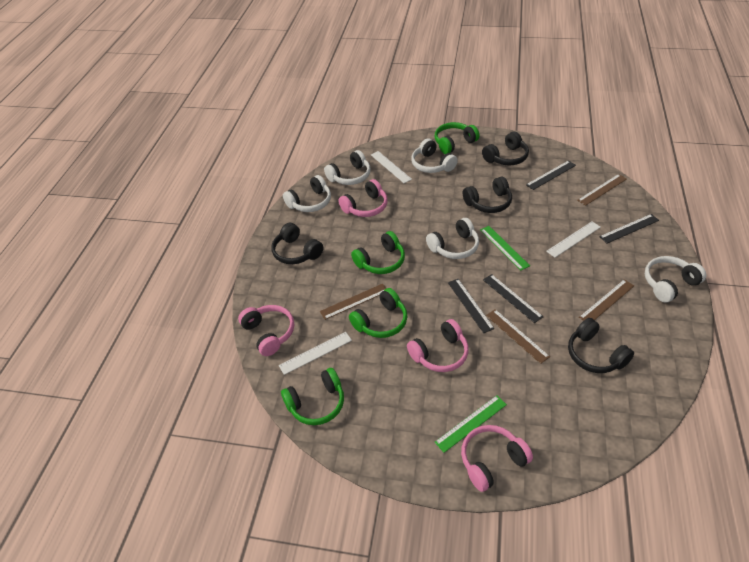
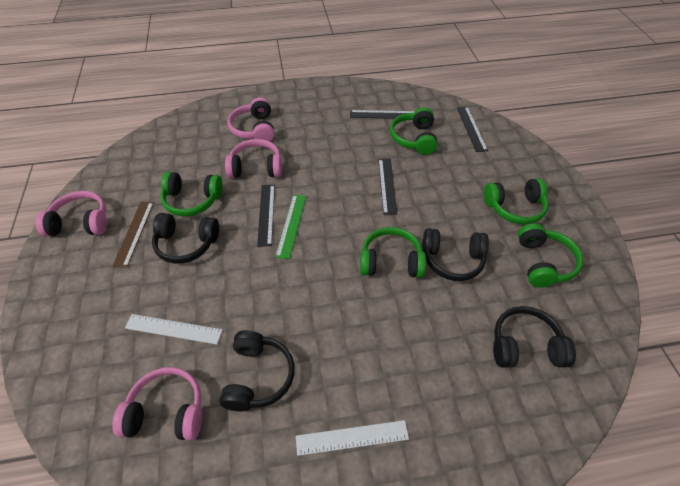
brown ruler: 4 -> 1
green headphones: 4 -> 5
green ruler: 2 -> 1
white headphones: 5 -> 0
white ruler: 3 -> 2

